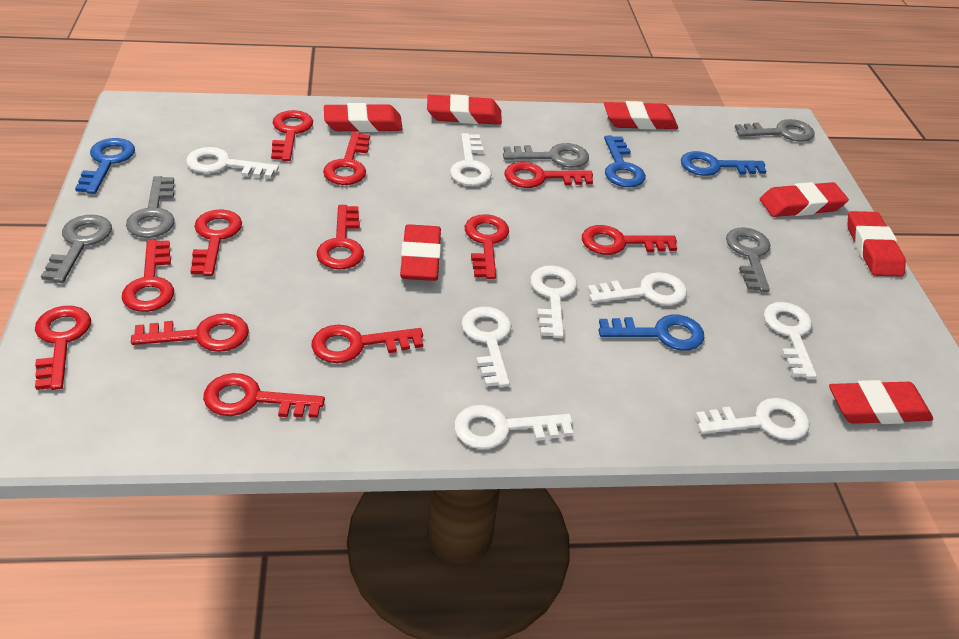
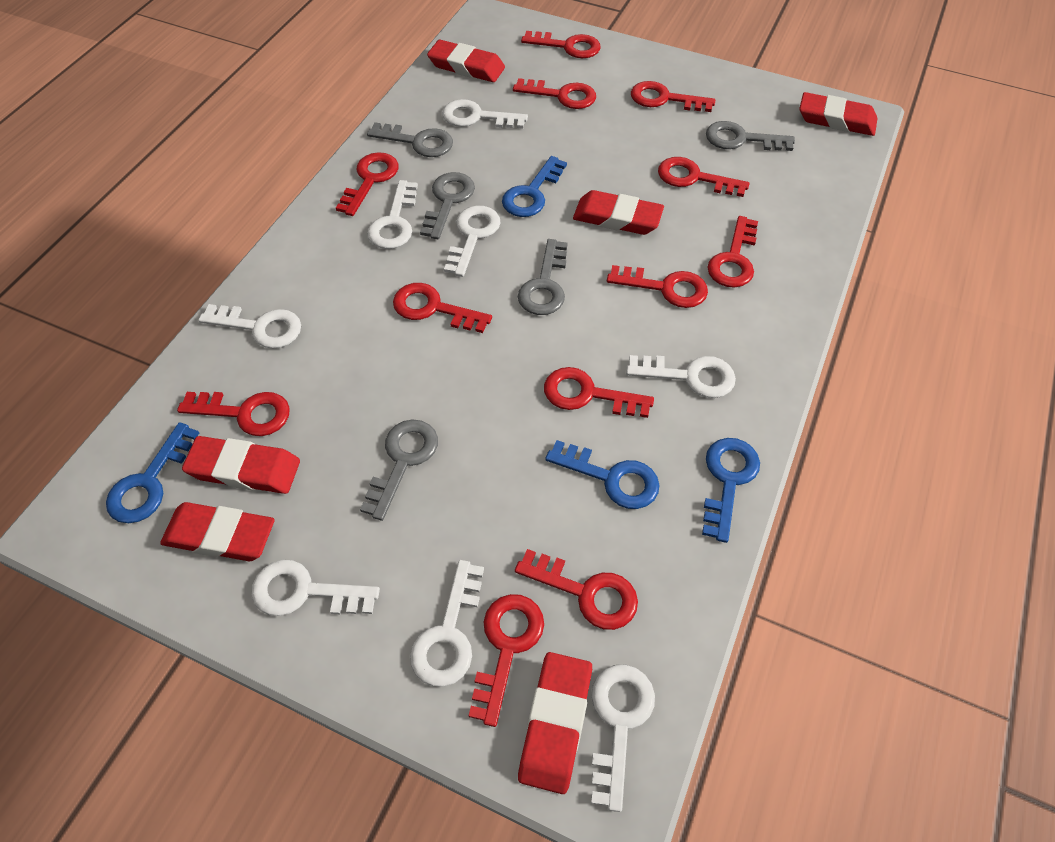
red eraser: 7 -> 6

